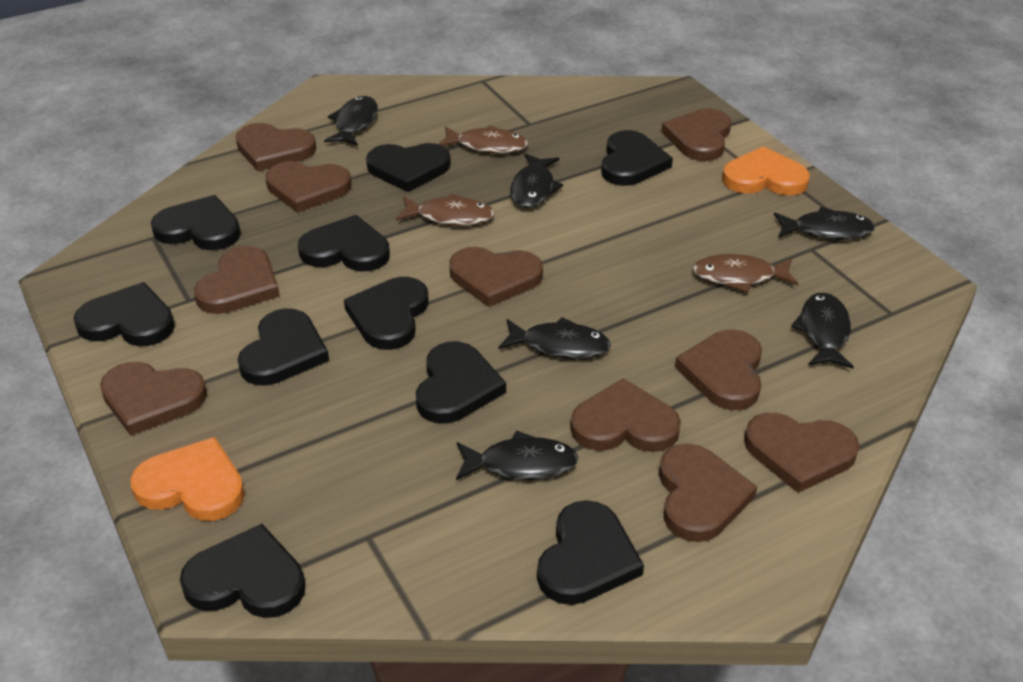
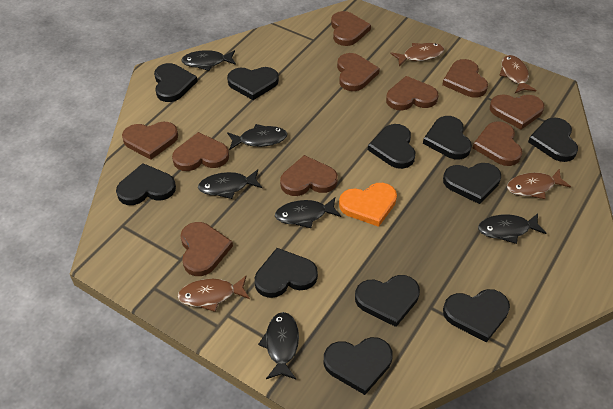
black heart: 10 -> 11
brown fish: 3 -> 4
orange heart: 2 -> 1

